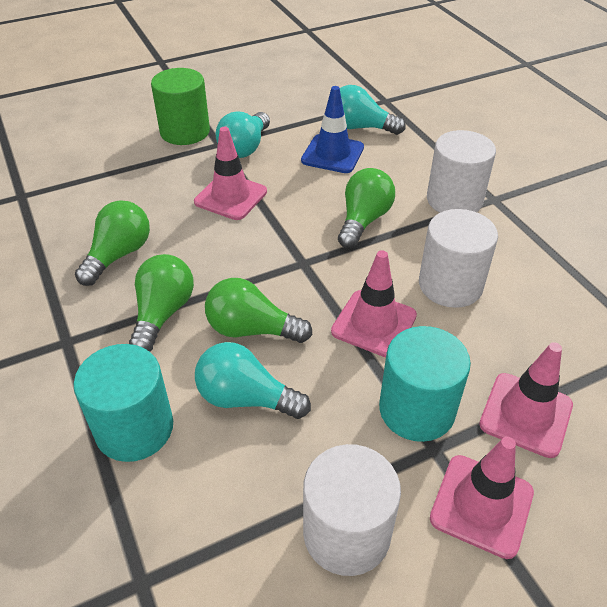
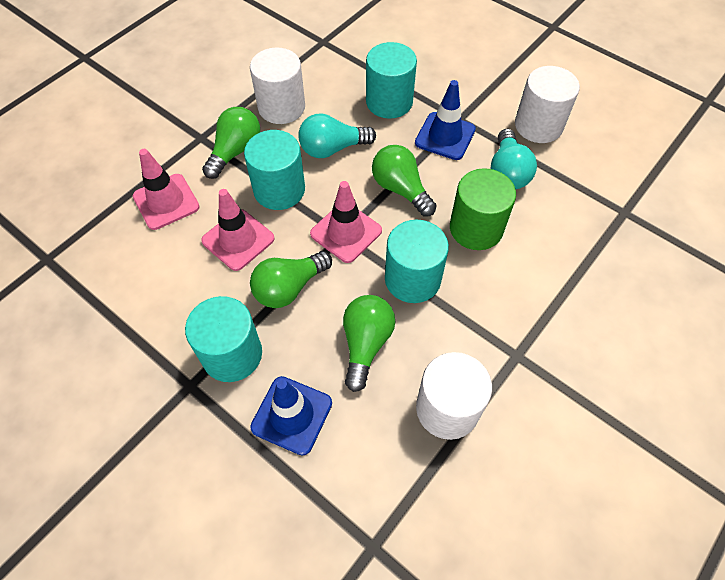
blue traffic cone: 1 -> 2
pink traffic cone: 4 -> 3
turquoise cylinder: 2 -> 4
turquoise light bulb: 3 -> 2

